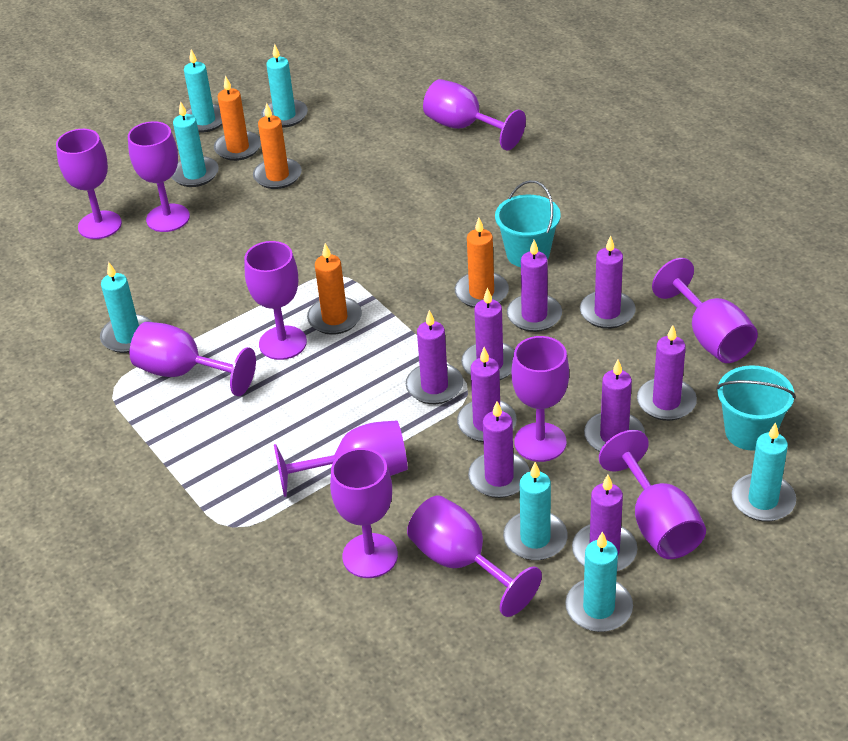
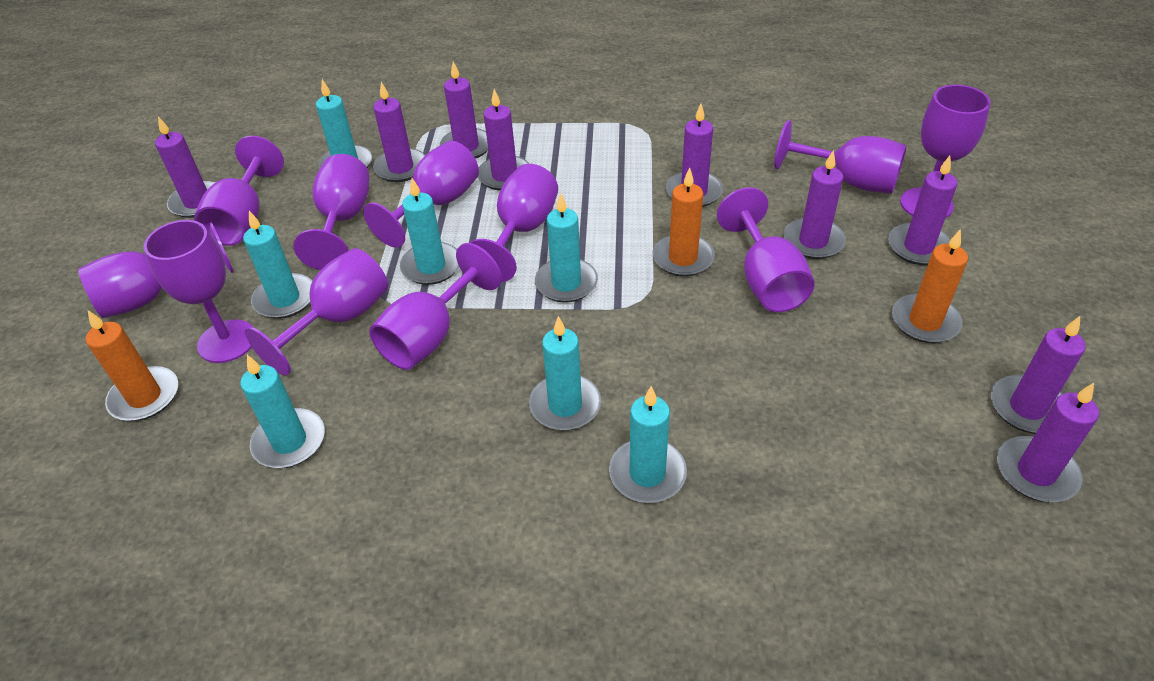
orange candle: 4 -> 3
turquoise bucket: 2 -> 0

